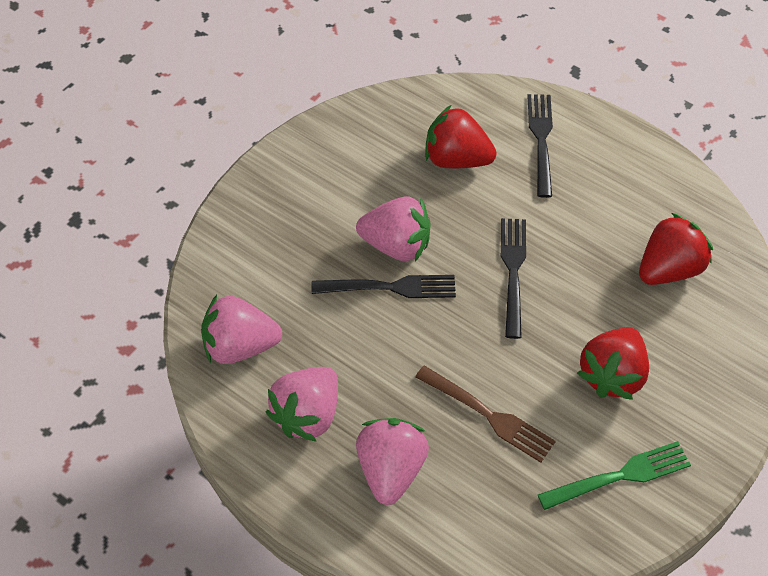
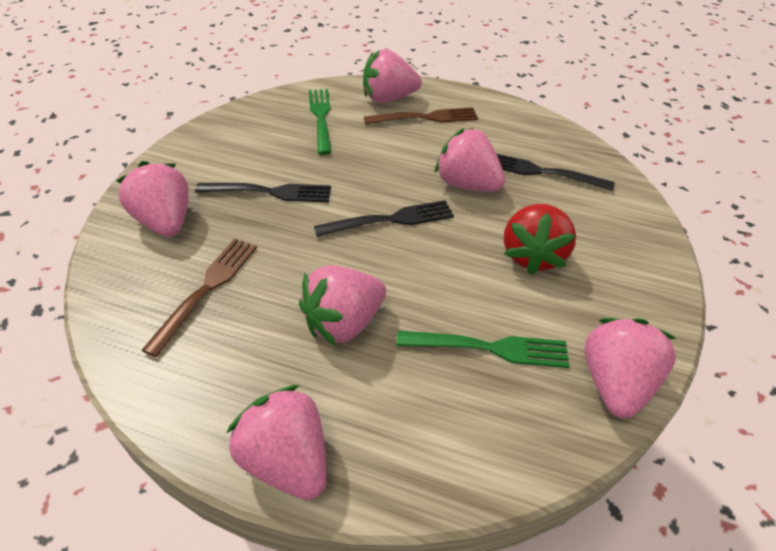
brown fork: 1 -> 2
green fork: 1 -> 2
pink strawberry: 4 -> 6
red strawberry: 3 -> 1

